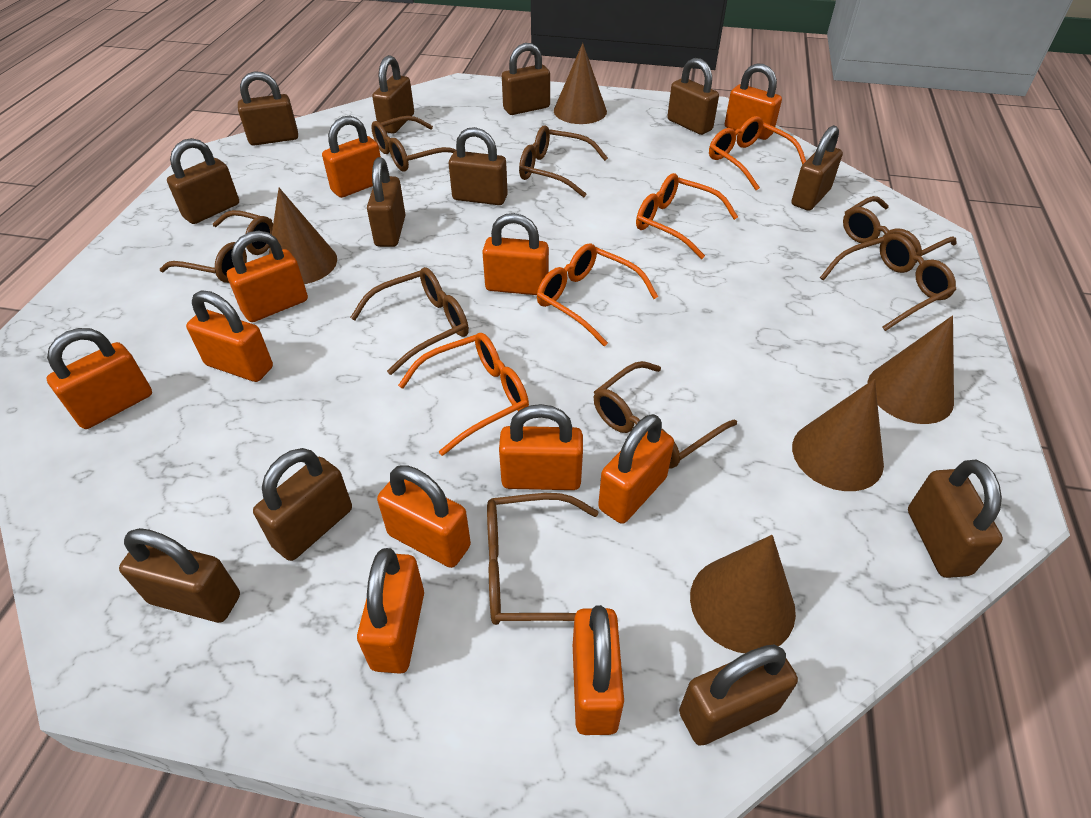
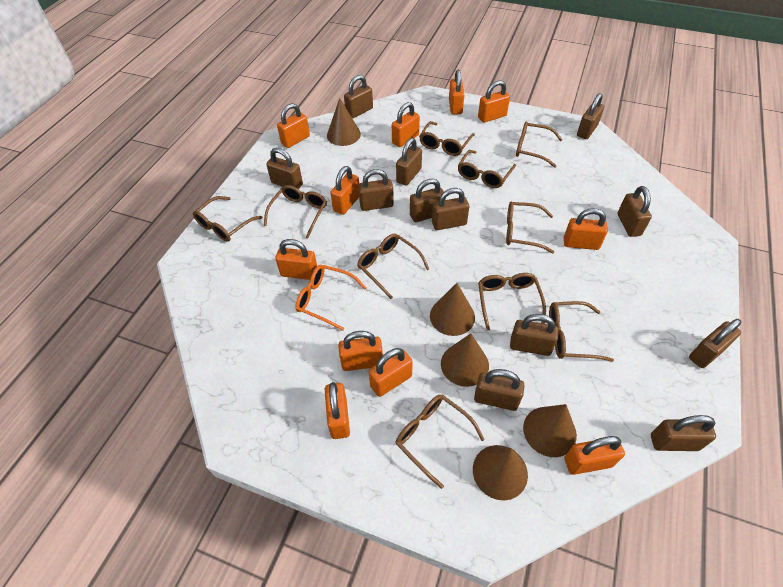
brown glasses: 8 -> 10
orange glasses: 4 -> 1

